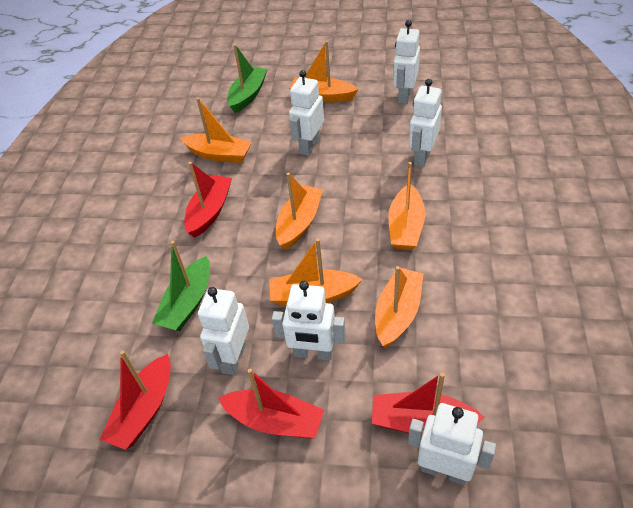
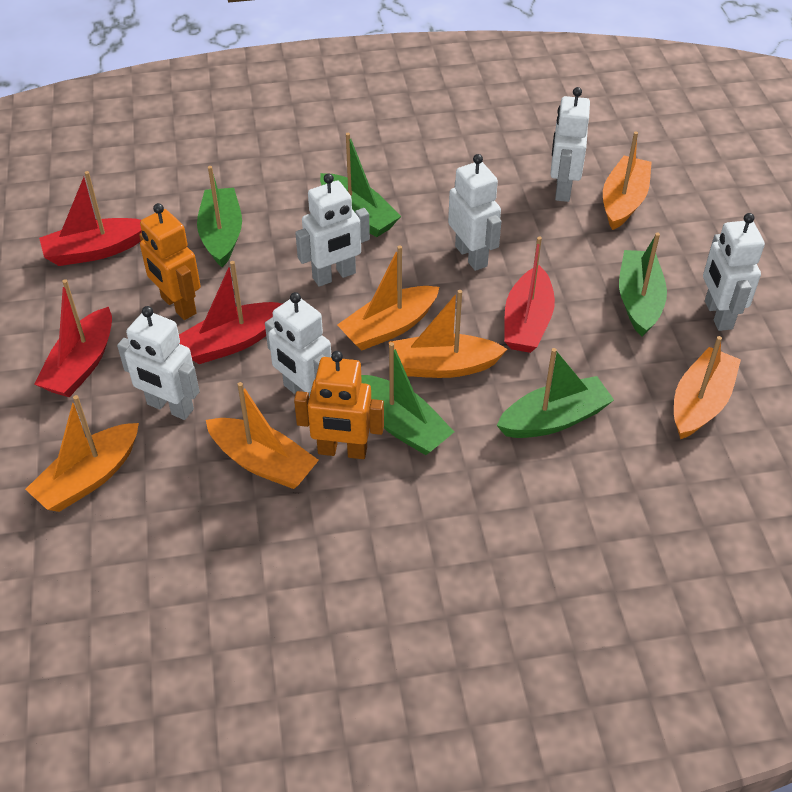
green boat: 2 -> 5
orange robot: 0 -> 2

